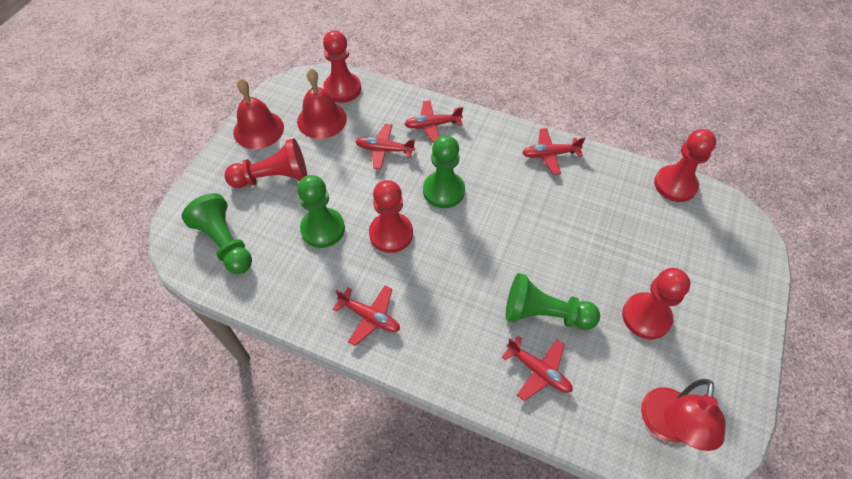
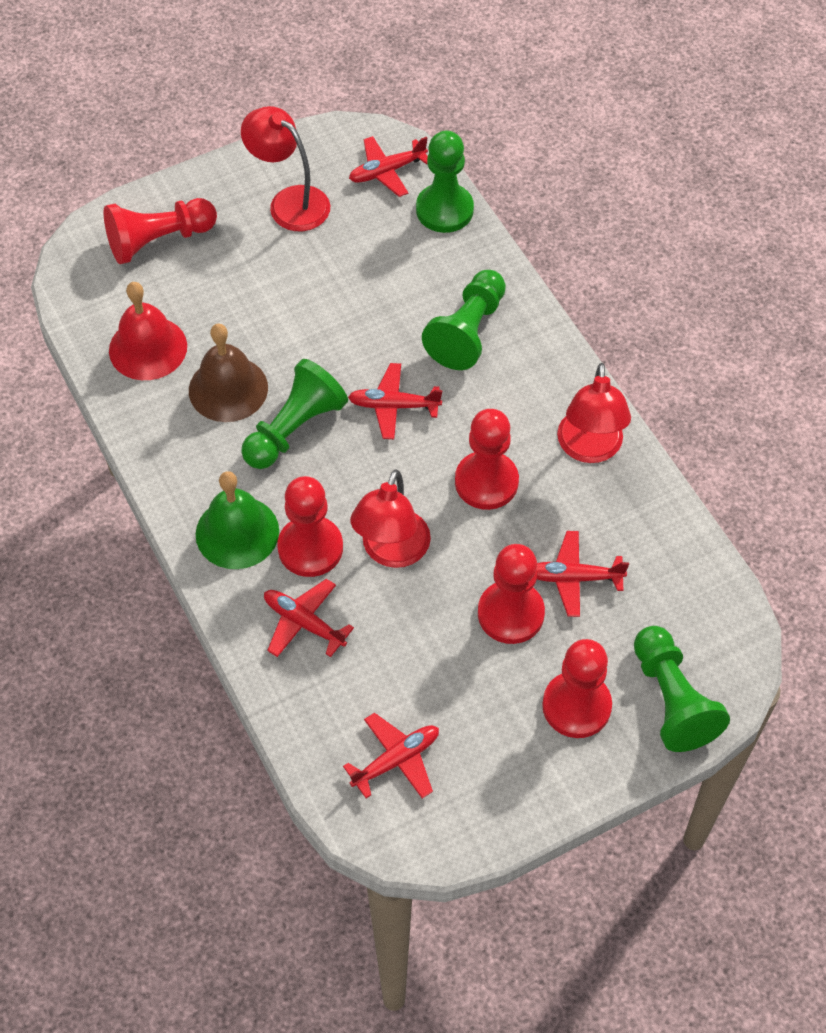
brown bell: 0 -> 1
green bell: 0 -> 1
red bell: 2 -> 1
red lamp: 1 -> 3

